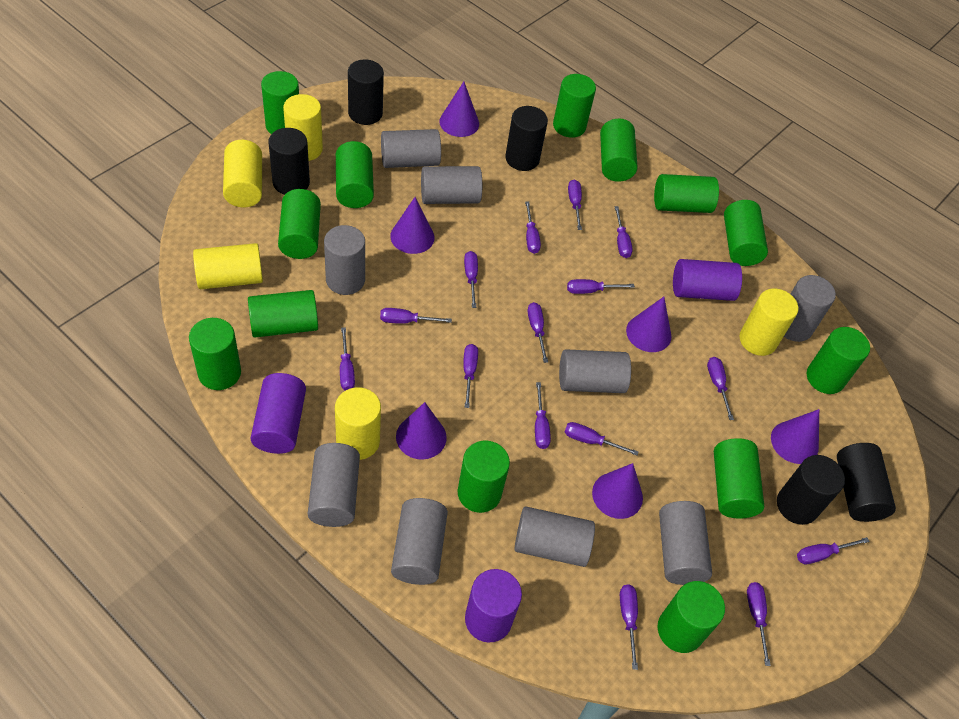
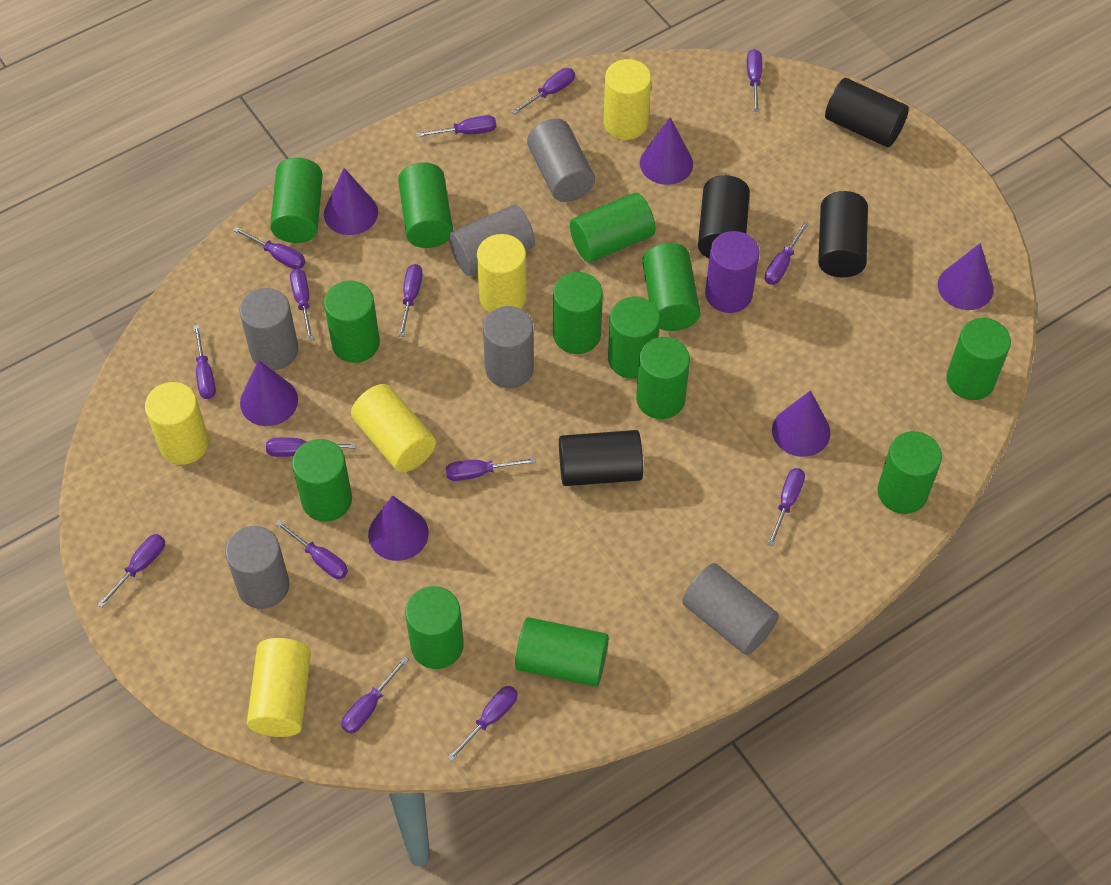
black cylinder: 5 -> 4
grey cylinder: 9 -> 6
purple cylinder: 3 -> 1

